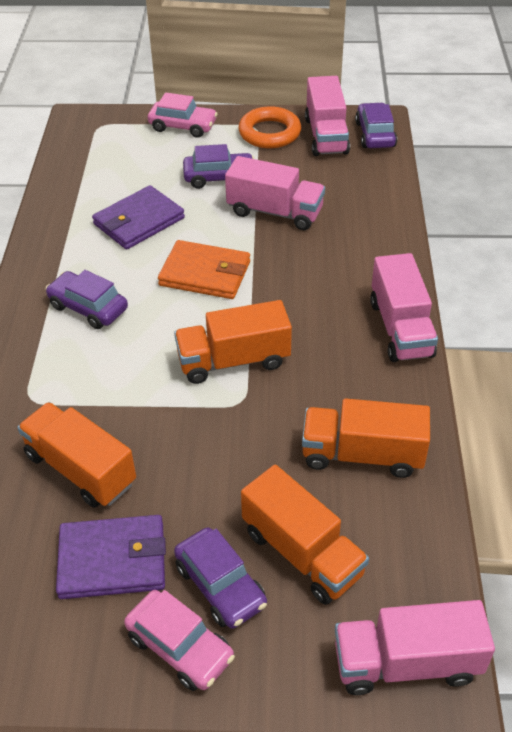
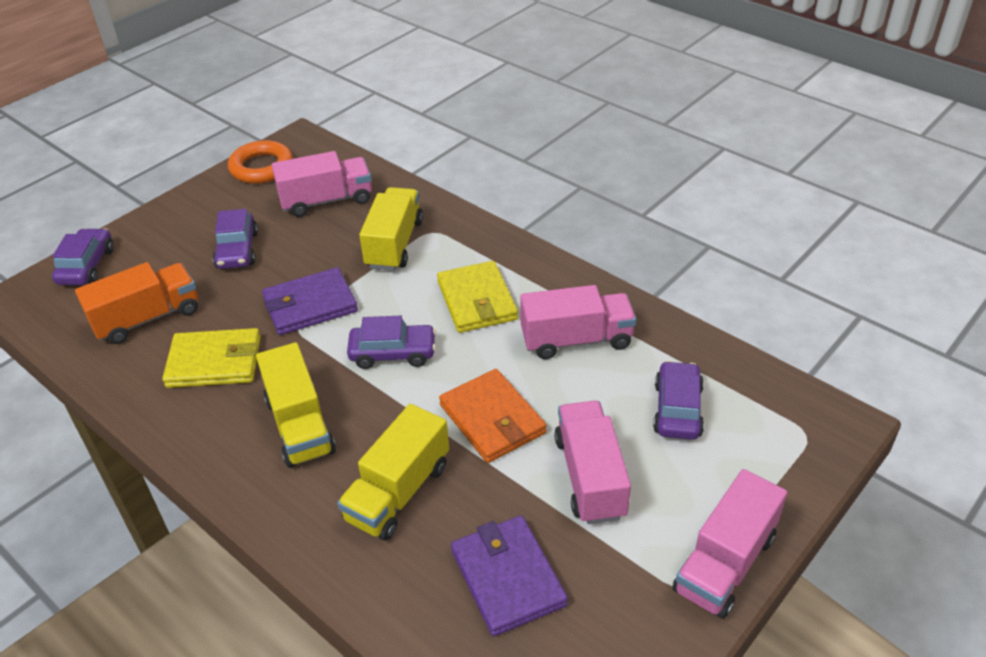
orange truck: 4 -> 1
pink car: 2 -> 0
yellow truck: 0 -> 3
yellow wallet: 0 -> 2

